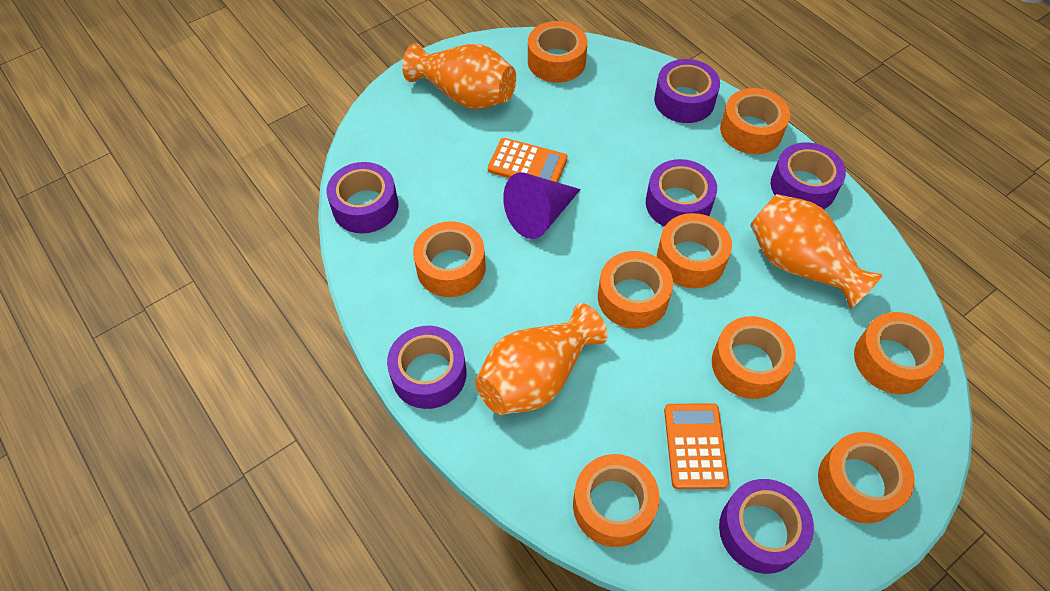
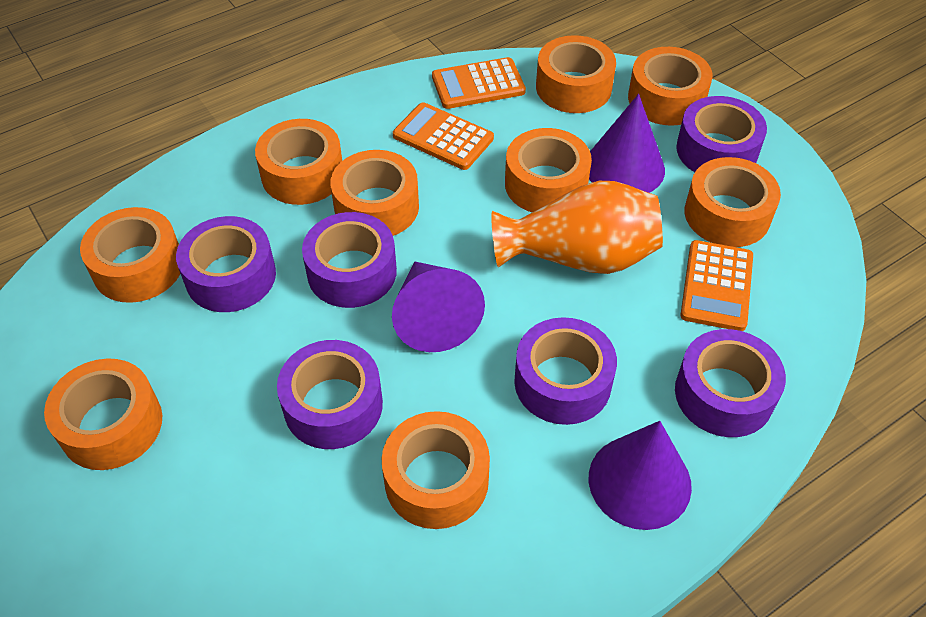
orange calculator: 2 -> 3
orange vase: 3 -> 1
purple cone: 1 -> 3

